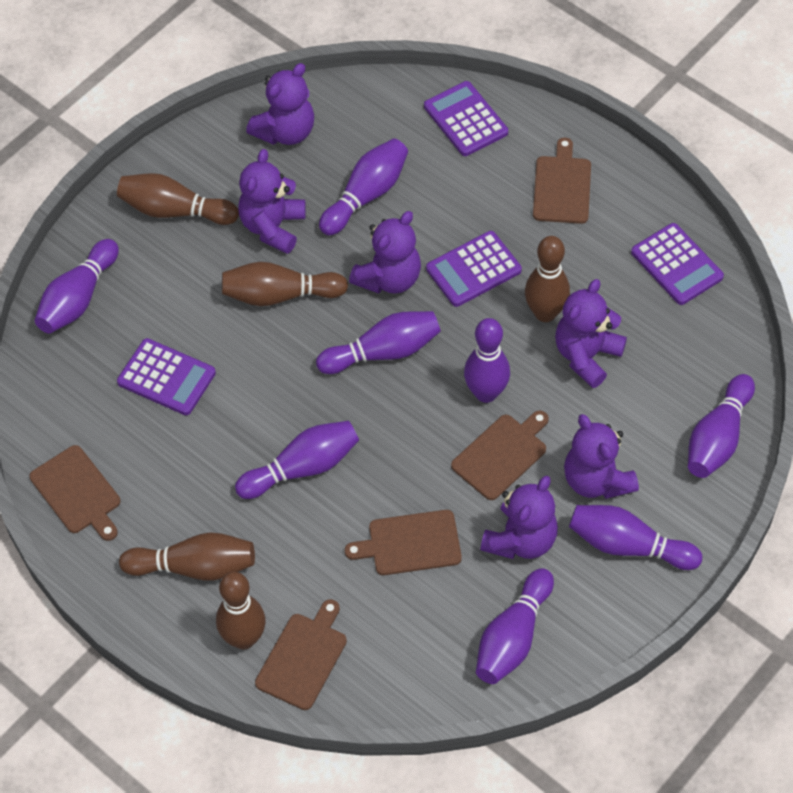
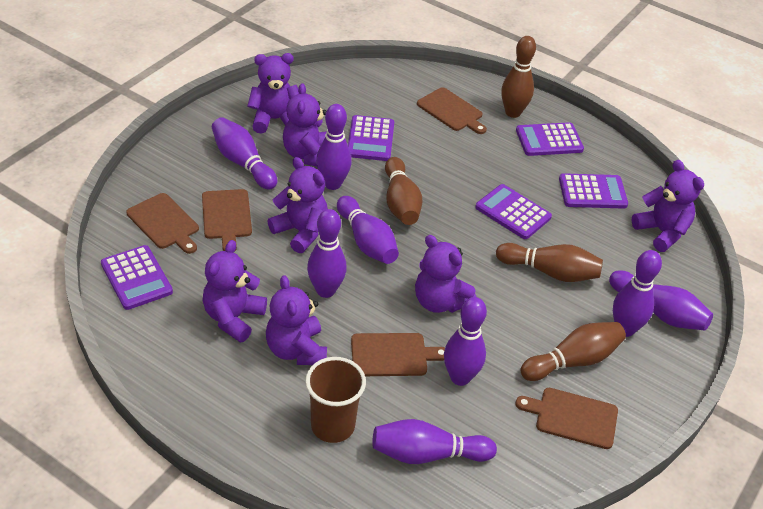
brown bowling pin: 5 -> 4
brown cup: 0 -> 1
purple calculator: 4 -> 5
purple teddy bear: 6 -> 7

